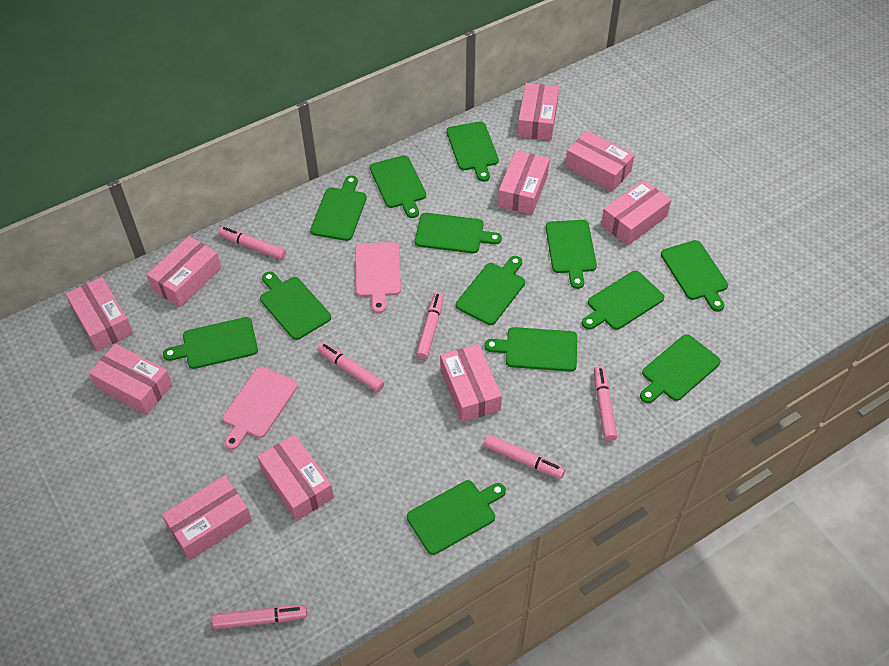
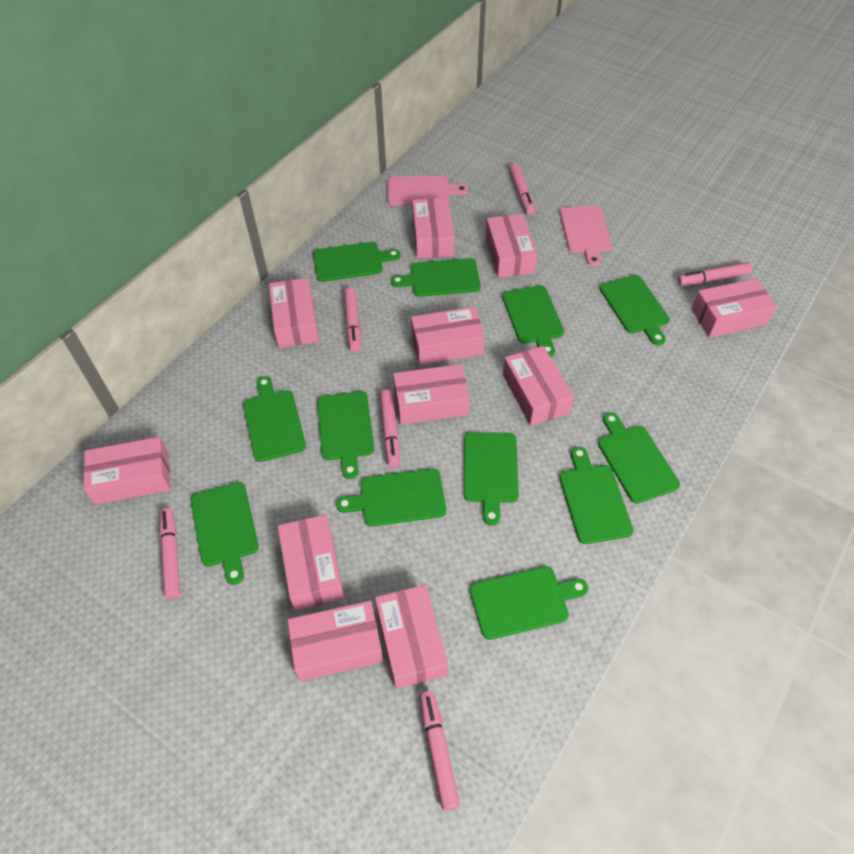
green cutting board: 13 -> 12
pink box: 10 -> 11

